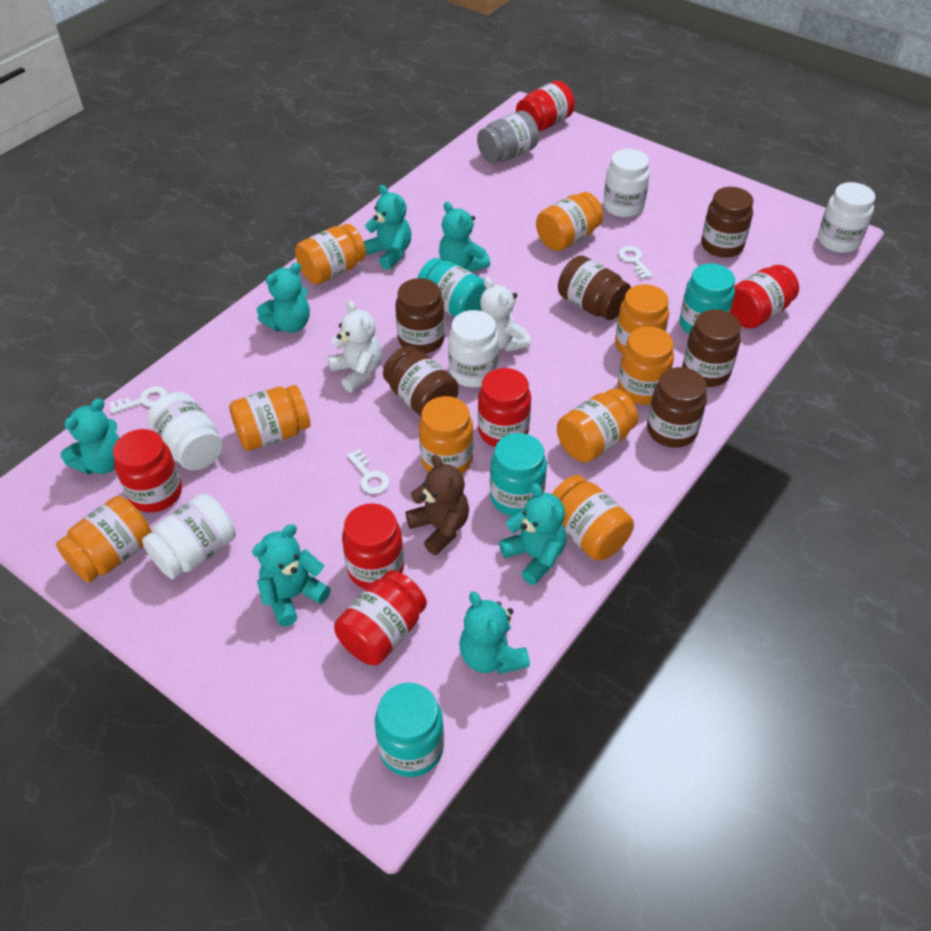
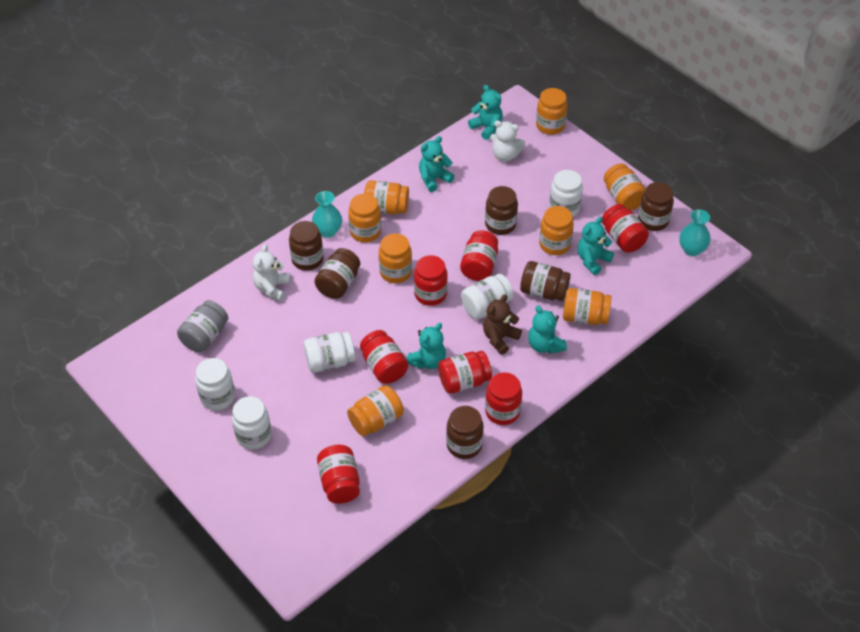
orange jar: 9 -> 8
red jar: 6 -> 7
turquoise jar: 4 -> 0
turquoise teddy bear: 7 -> 5
turquoise vase: 0 -> 2
white key: 3 -> 0

